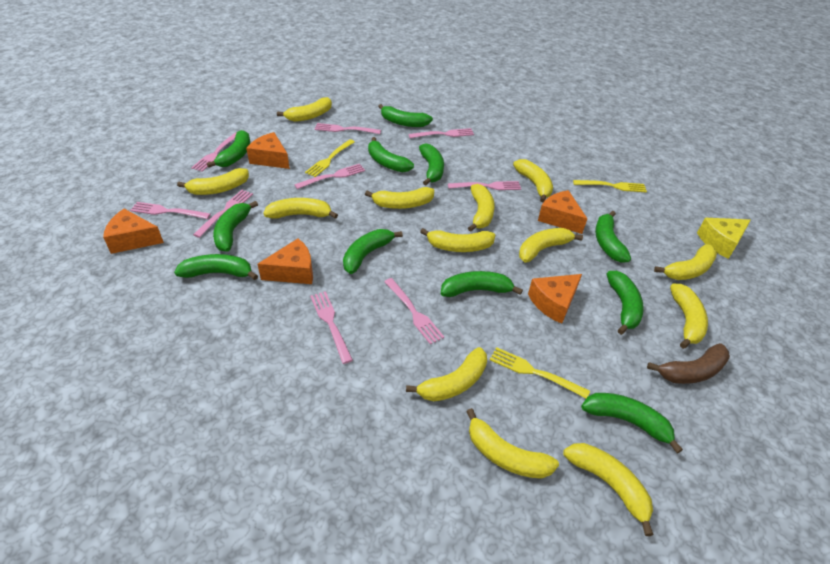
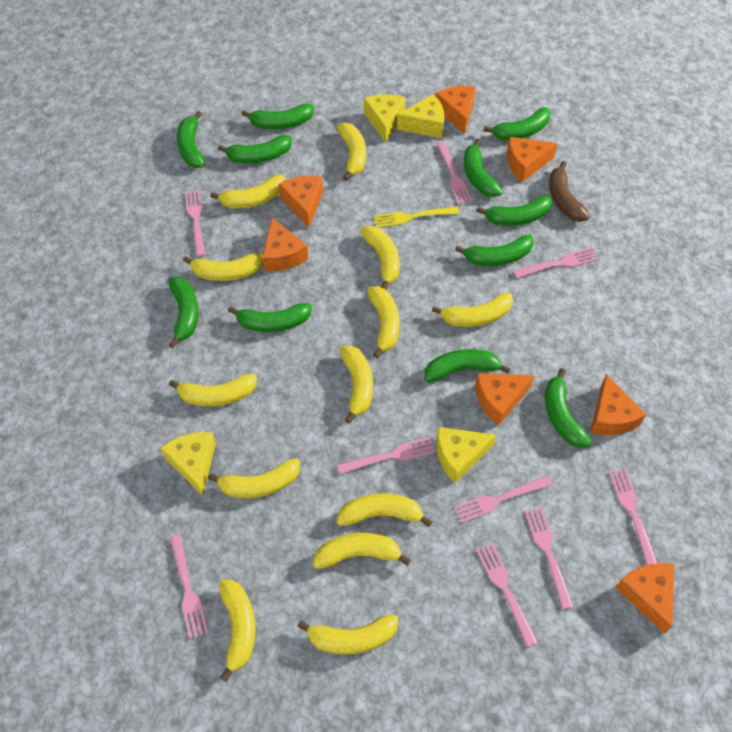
orange cheese: 5 -> 7
yellow cheese: 1 -> 4
yellow fork: 3 -> 1

